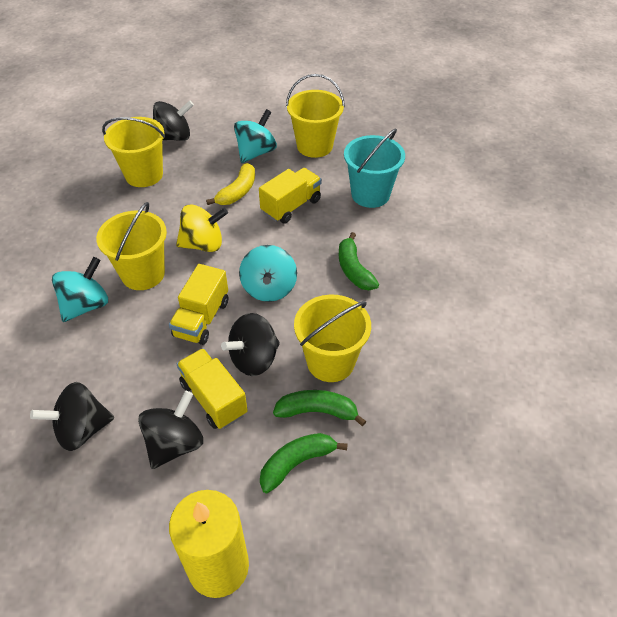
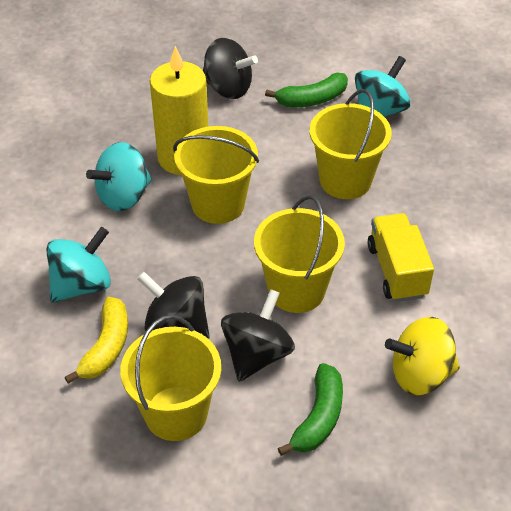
black spinning top: 4 -> 3
green banana: 3 -> 2
turquoise bucket: 1 -> 0
yellow truck: 3 -> 1

